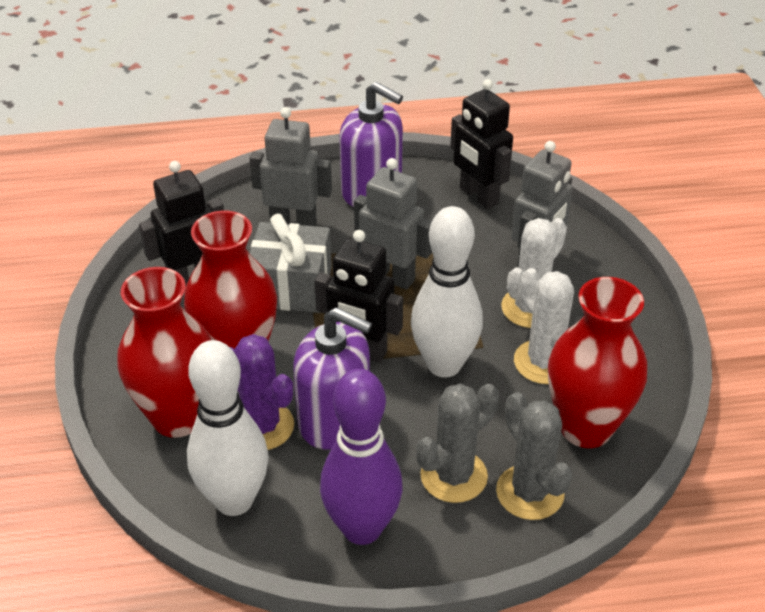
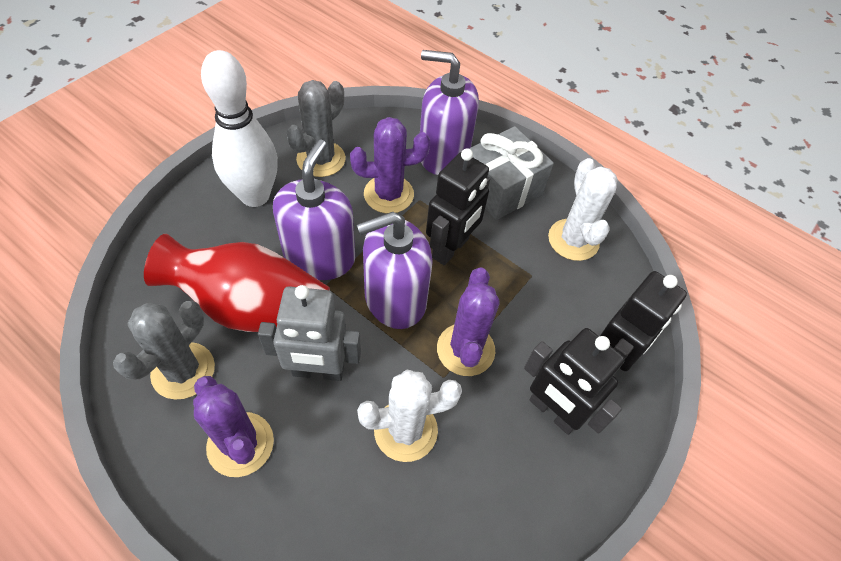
grey robot: 3 -> 1
purple bowling pin: 1 -> 0
purple cactus: 1 -> 3
purple soap dispenser: 2 -> 3
red vase: 3 -> 1
white bowling pin: 2 -> 1

